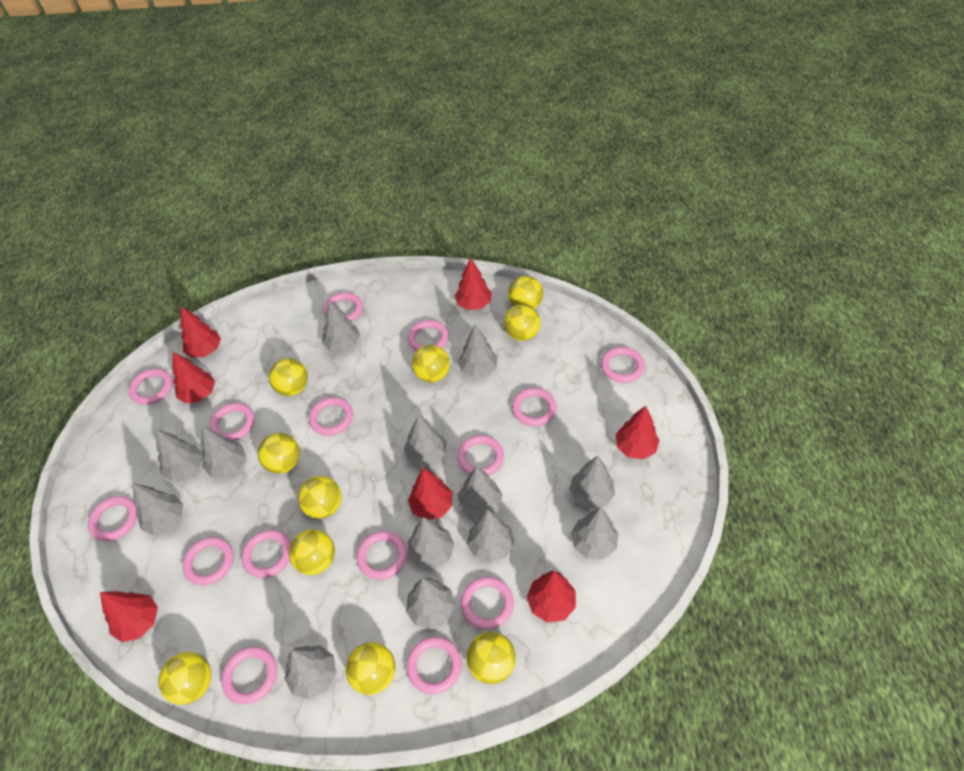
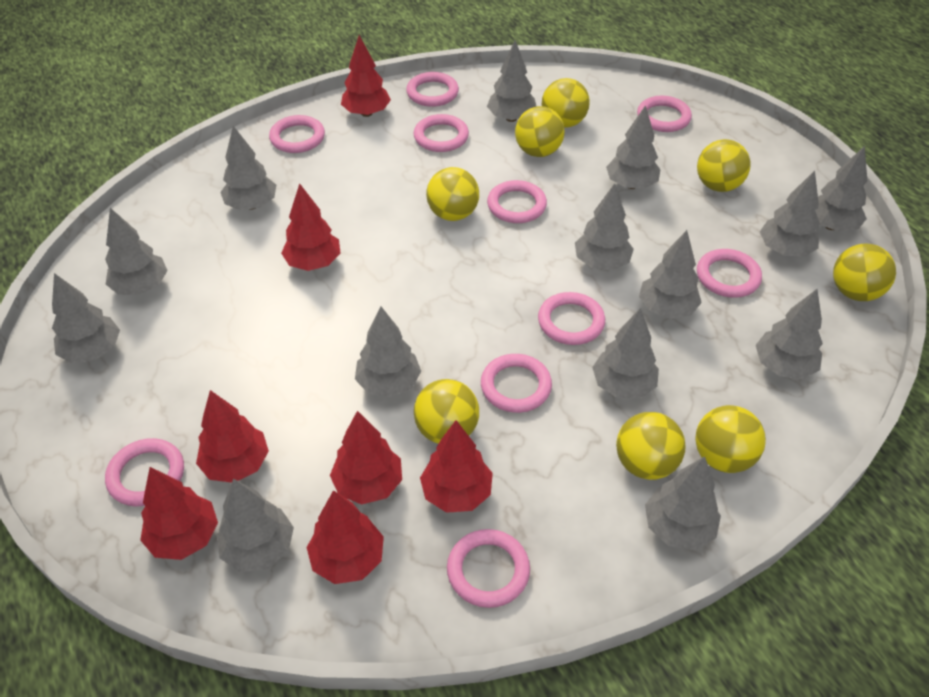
grey tree: 13 -> 14
pink ring: 15 -> 10
yellow ball: 10 -> 8

